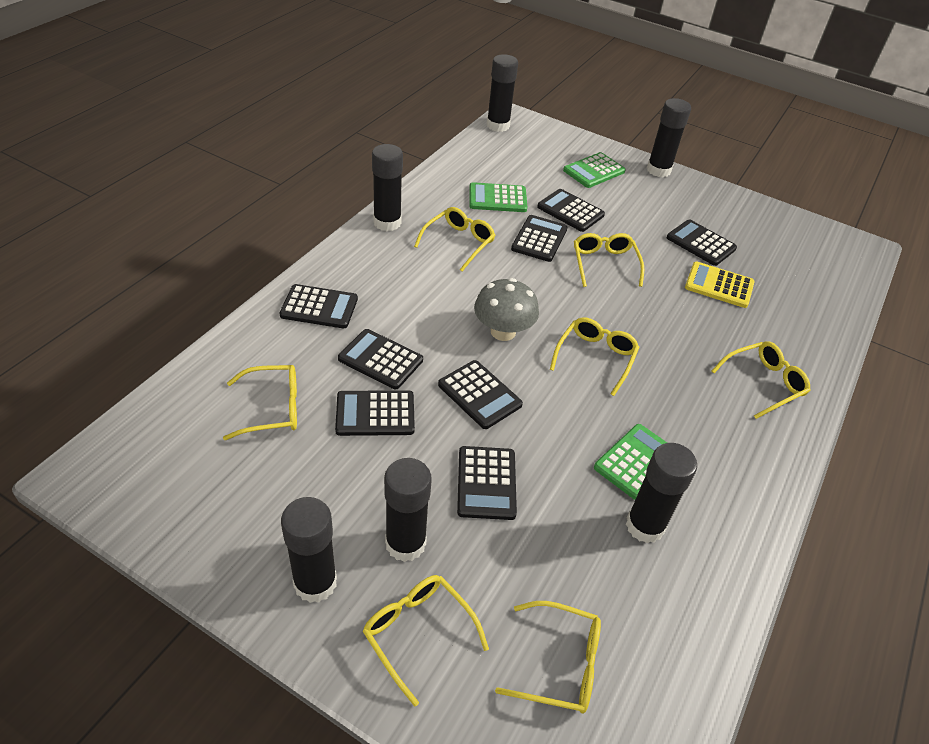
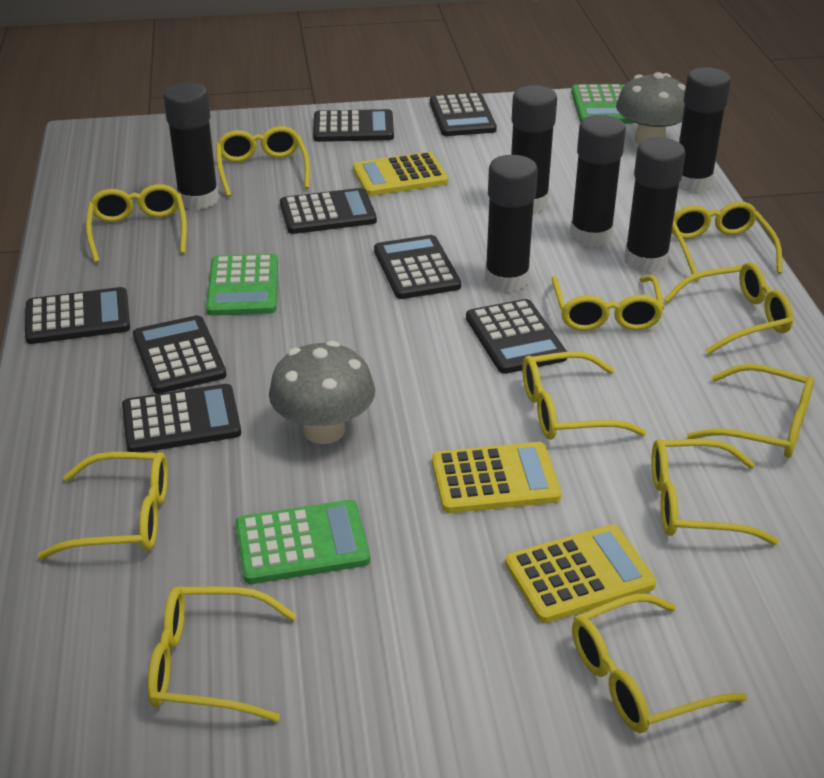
grey mushroom: 1 -> 2
yellow calculator: 1 -> 3
yellow glasses: 7 -> 11

